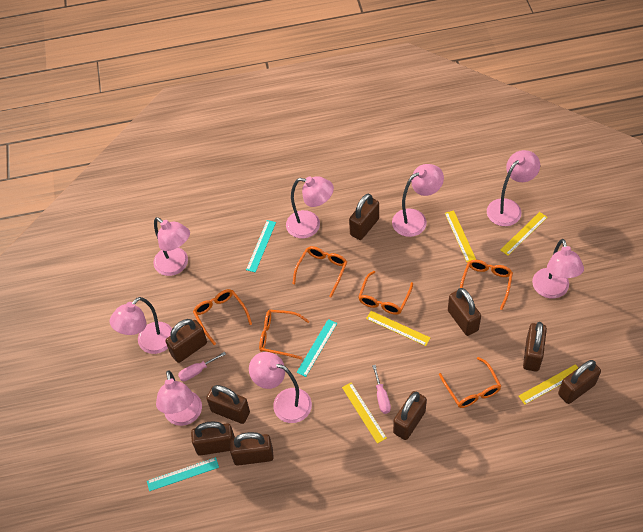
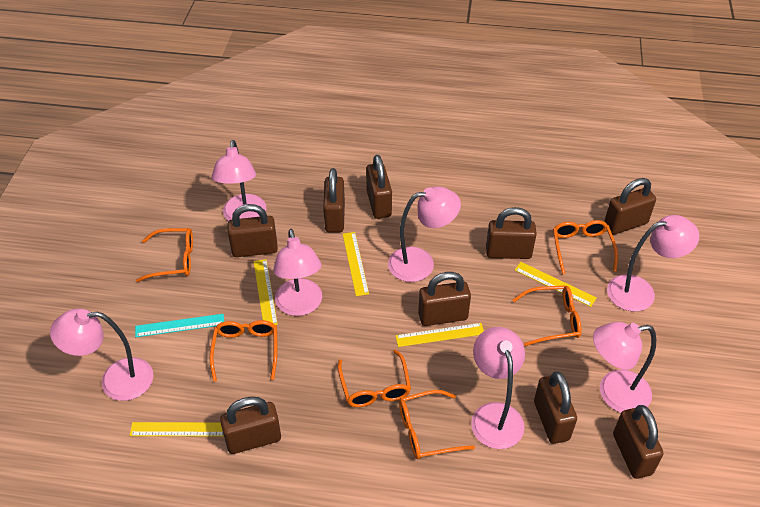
pink lamp: 8 -> 7
pink screwdriver: 2 -> 0
turquoise ruler: 3 -> 1

